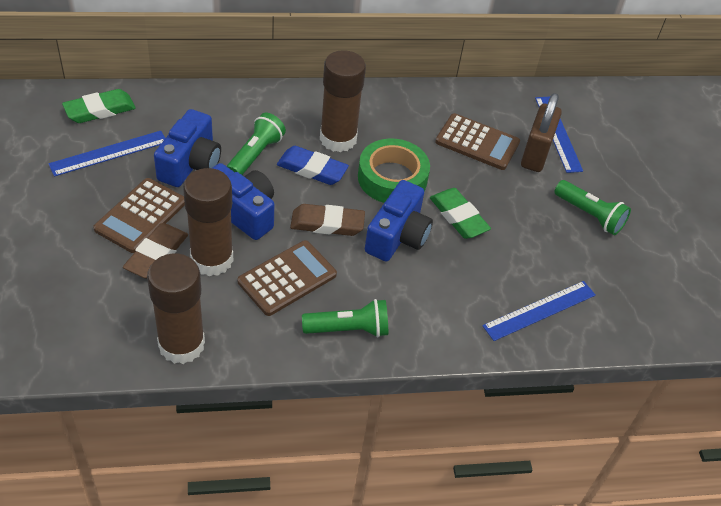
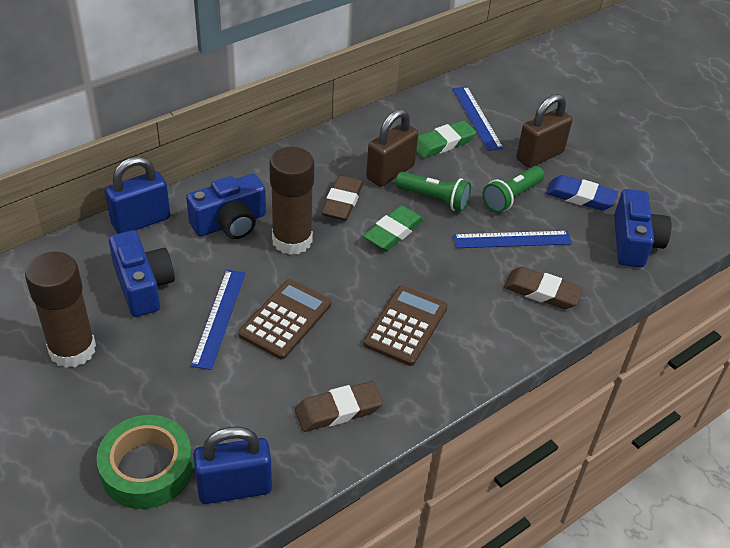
blue padlock: 0 -> 2
brown calculator: 3 -> 2
brown eraser: 2 -> 3
brown glue stick: 3 -> 2
brown padlock: 1 -> 2
green flashlight: 3 -> 2

